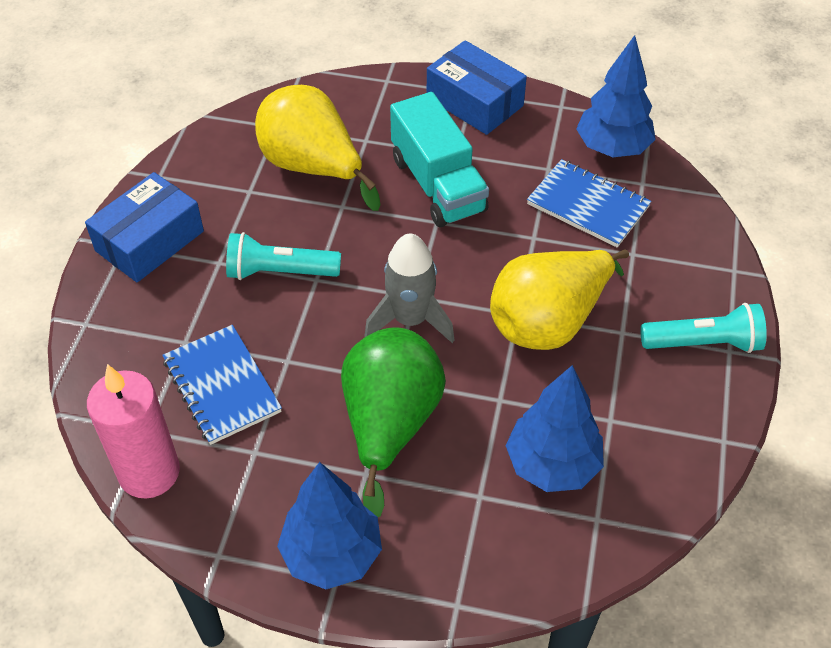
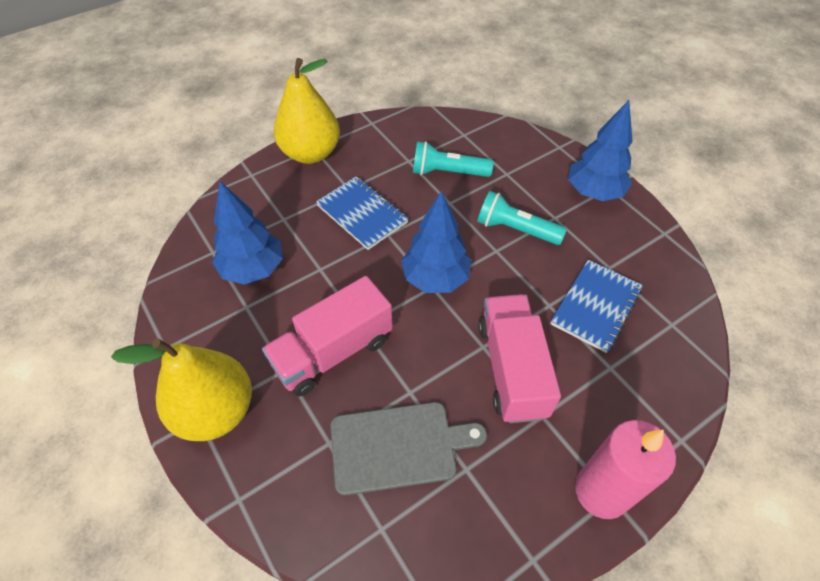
blue box: 2 -> 0
green pear: 1 -> 0
grey cutting board: 0 -> 1
grey rocket: 1 -> 0
pink truck: 0 -> 2
turquoise truck: 1 -> 0

